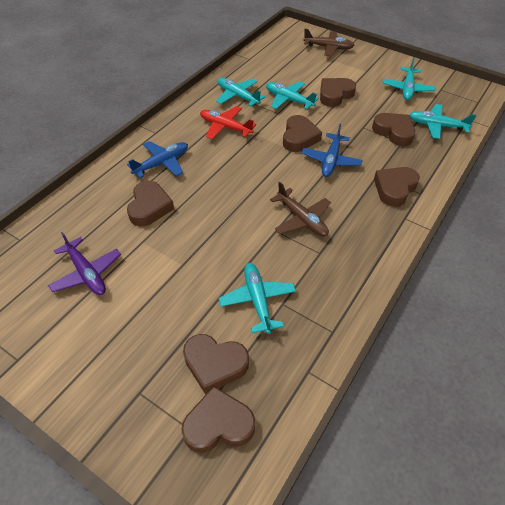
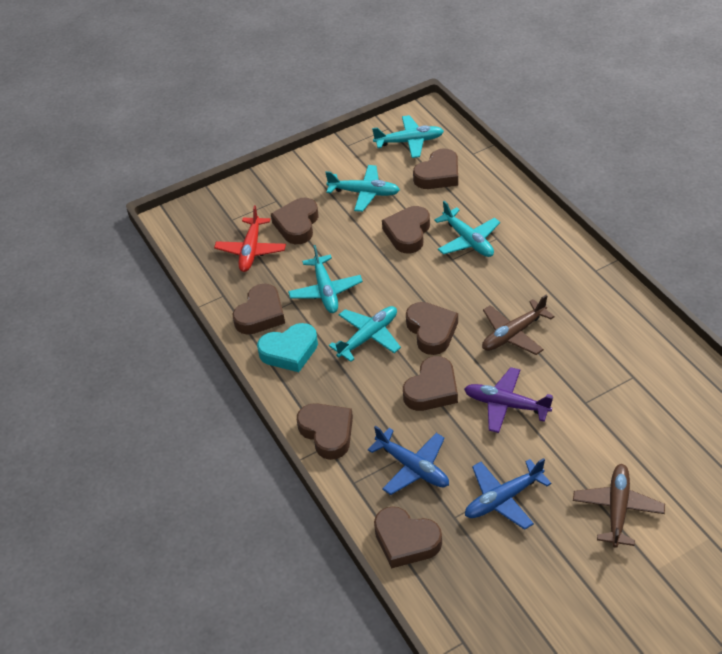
brown heart: 7 -> 8
turquoise heart: 0 -> 1

